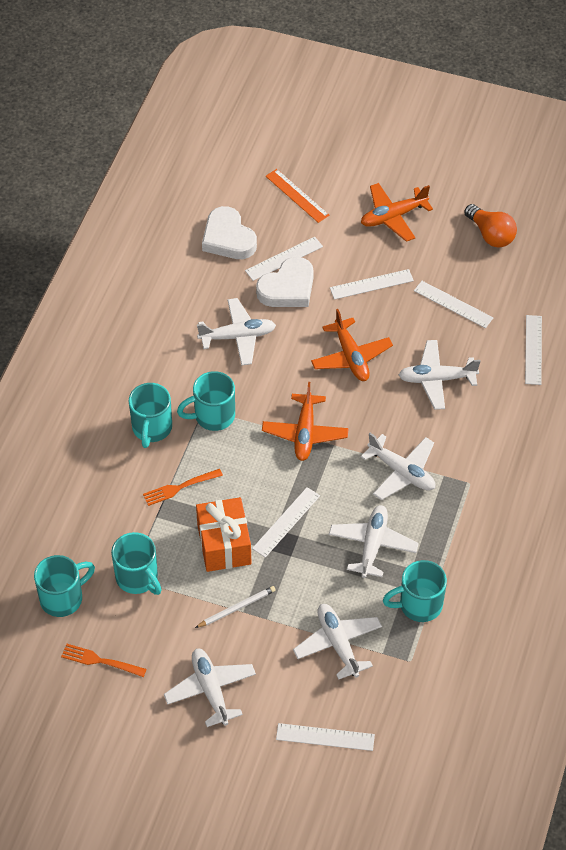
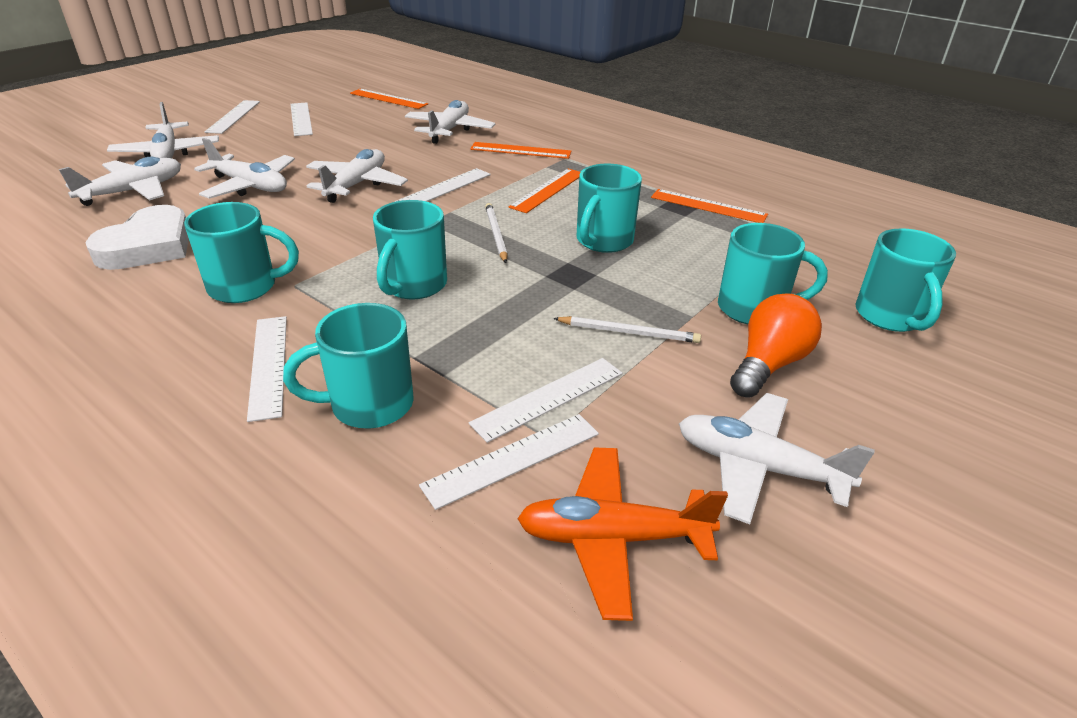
orange fork: 2 -> 0
orange gift: 1 -> 0
orange plane: 3 -> 1
orange ruler: 1 -> 4
turquoise mug: 5 -> 6
white heart: 2 -> 1
white pencil: 1 -> 2

